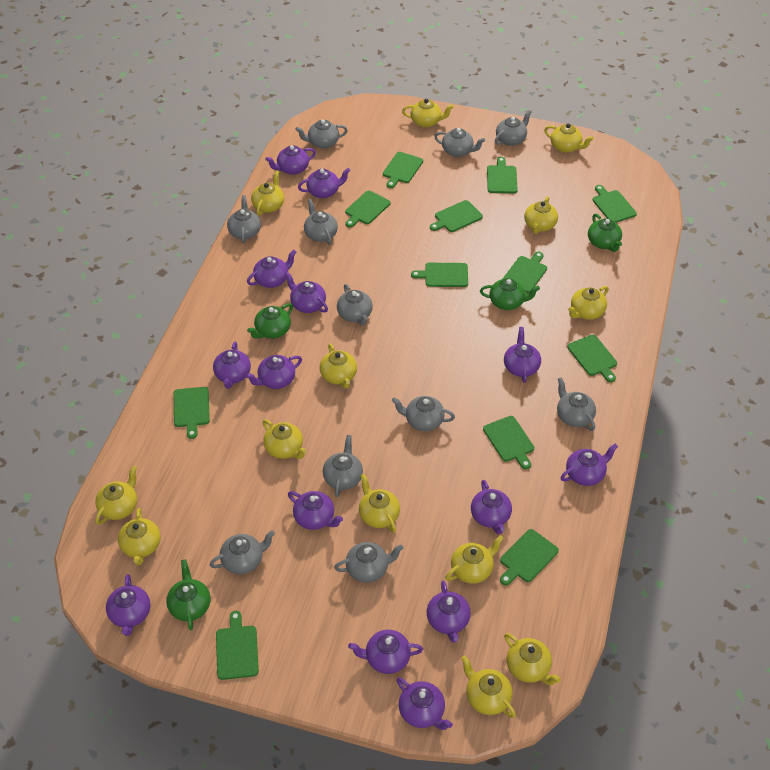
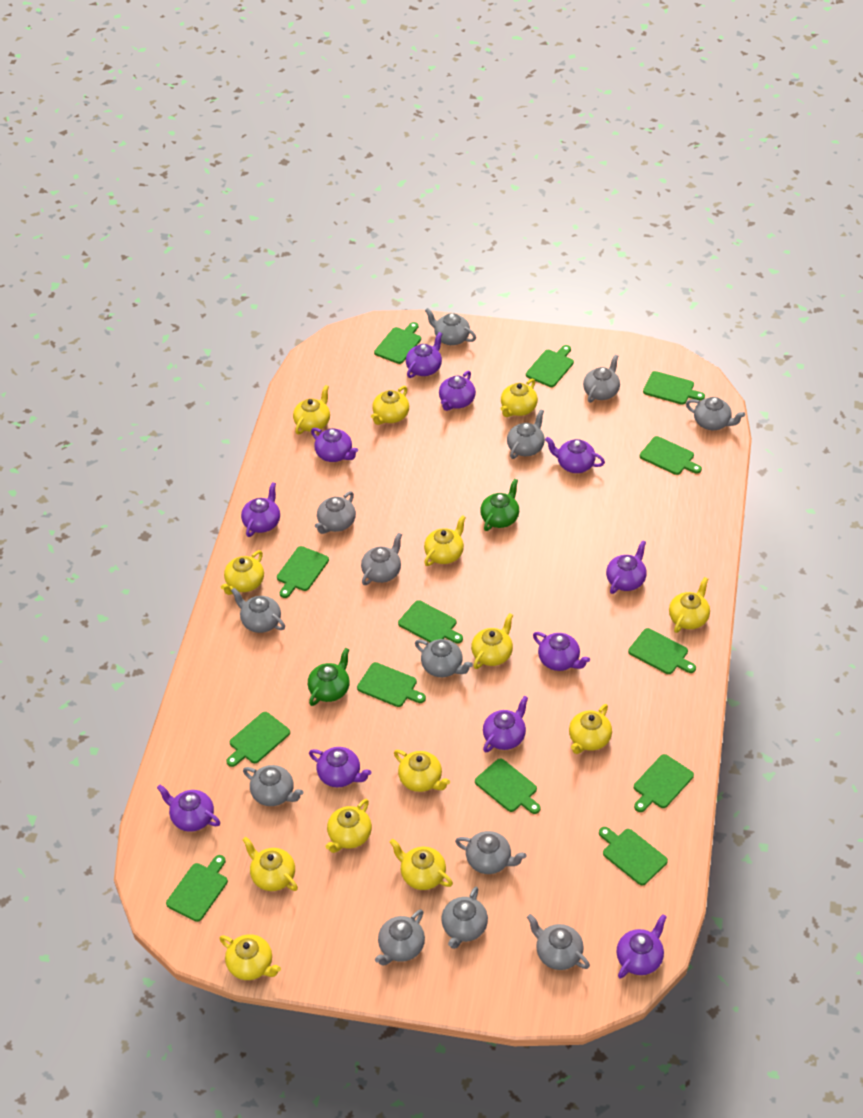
green cutting board: 12 -> 13
green teapot: 4 -> 2
grey teapot: 11 -> 13
purple teapot: 14 -> 11

